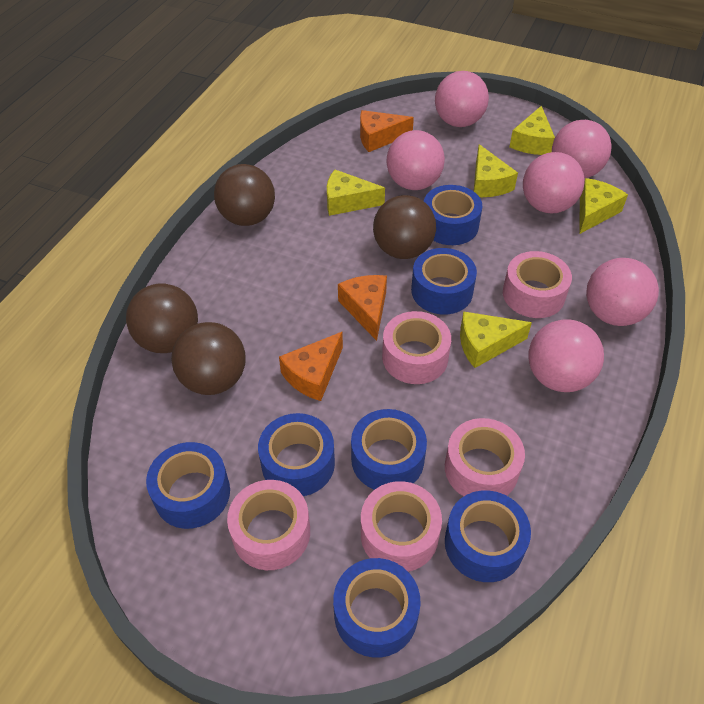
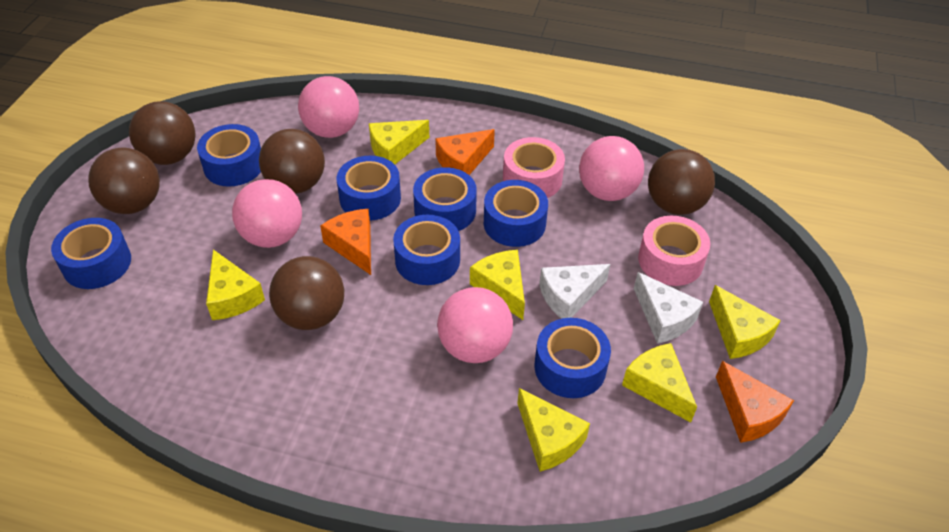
brown ball: 4 -> 5
pink ball: 6 -> 4
pink tape: 5 -> 2
white cheese: 0 -> 2
yellow cheese: 5 -> 6

